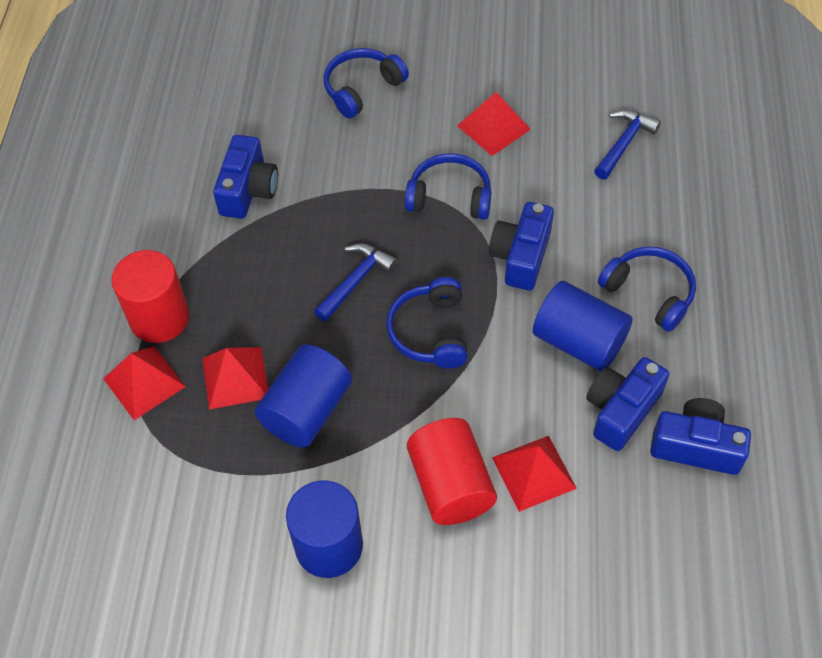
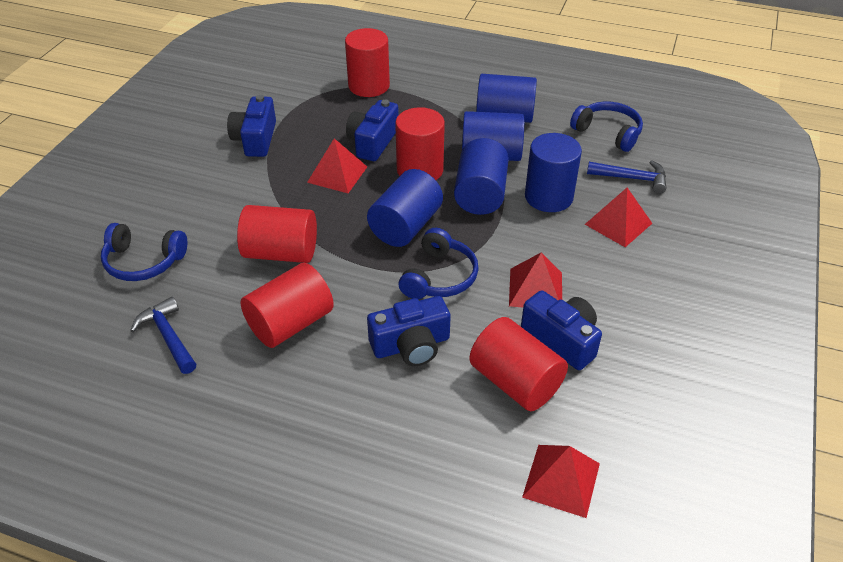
blue cylinder: 3 -> 5
blue headphones: 4 -> 3
red cylinder: 2 -> 5

